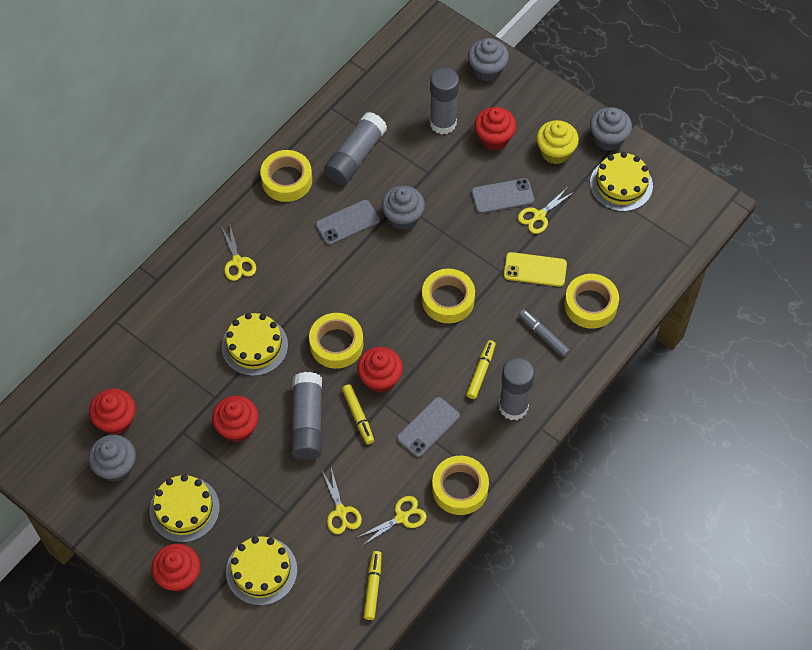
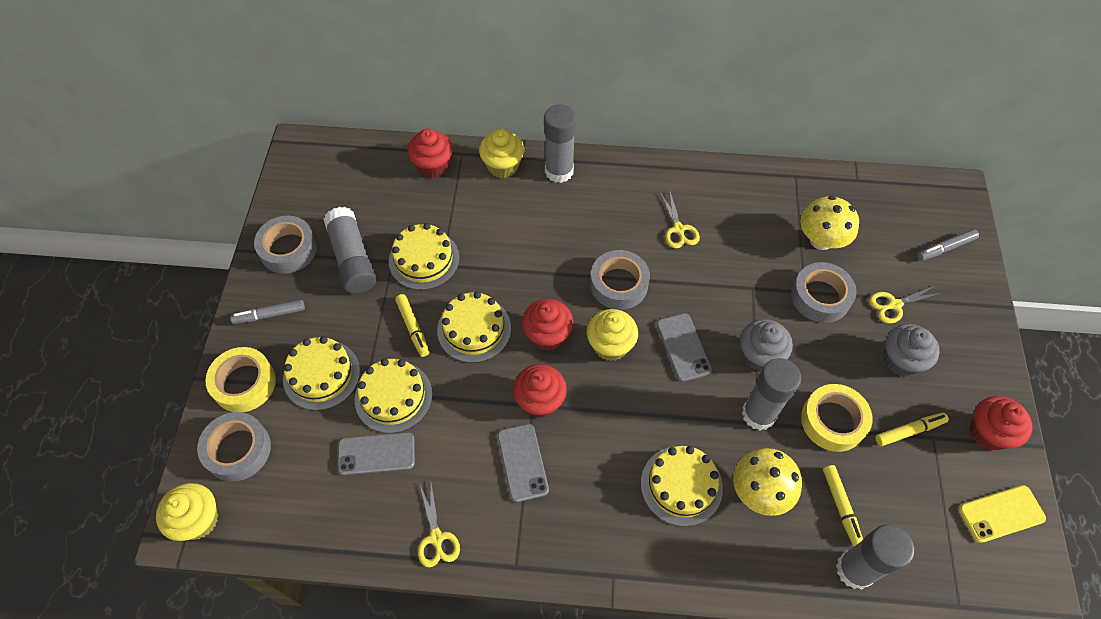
grey cupcake: 4 -> 2
grey marker: 1 -> 2
grey tape: 0 -> 4
red cupcake: 5 -> 4
yellow cake: 4 -> 5
yellow cupcake: 1 -> 3
yellow mushroom: 0 -> 2
yellow scissors: 4 -> 3
yellow tape: 5 -> 2

